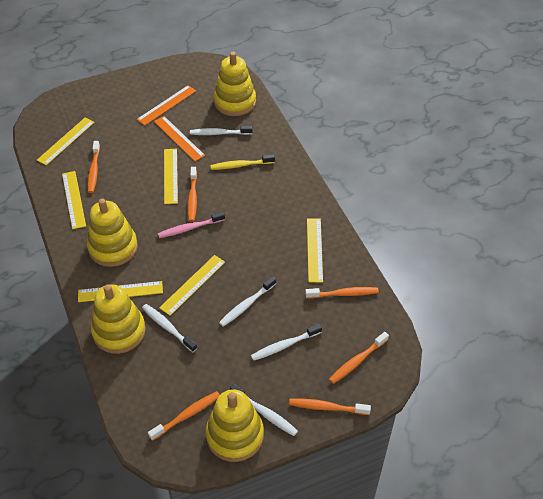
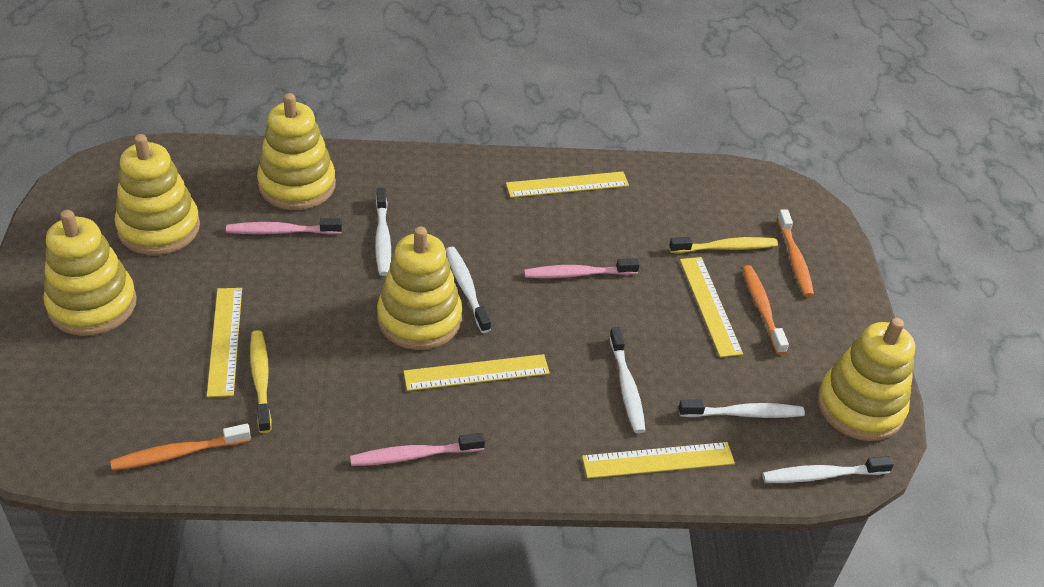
orange ruler: 2 -> 0
orange toothbrush: 6 -> 3
pink toothbrush: 1 -> 3
yellow ruler: 6 -> 5
yellow stacking toy: 4 -> 5
yellow toothbrush: 1 -> 2

